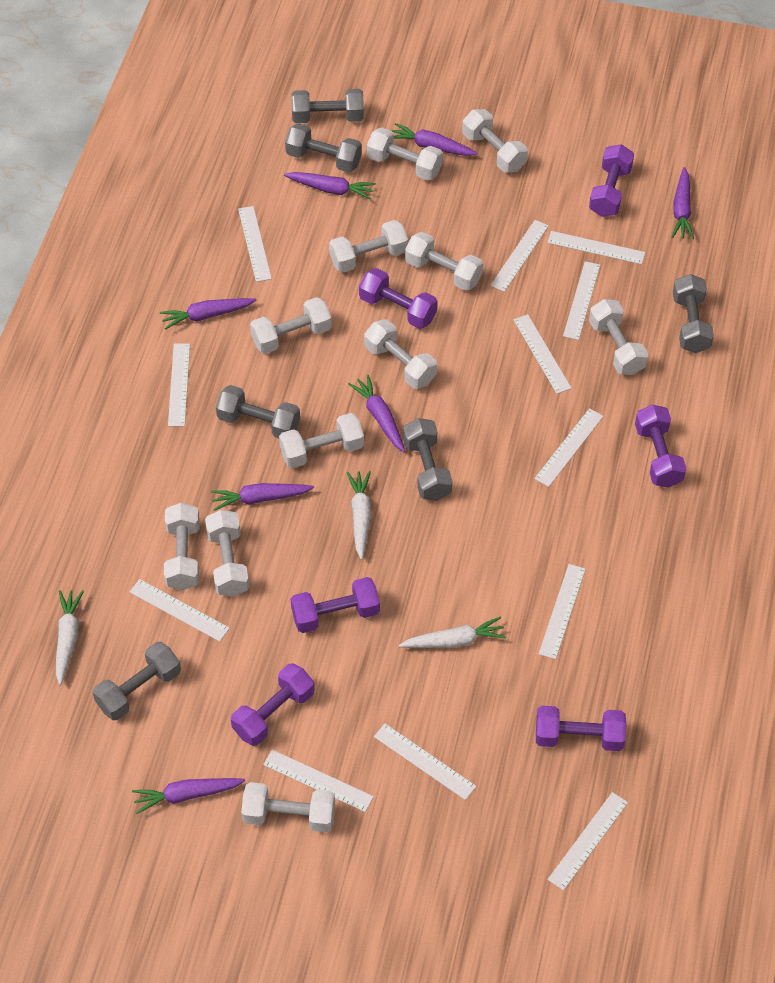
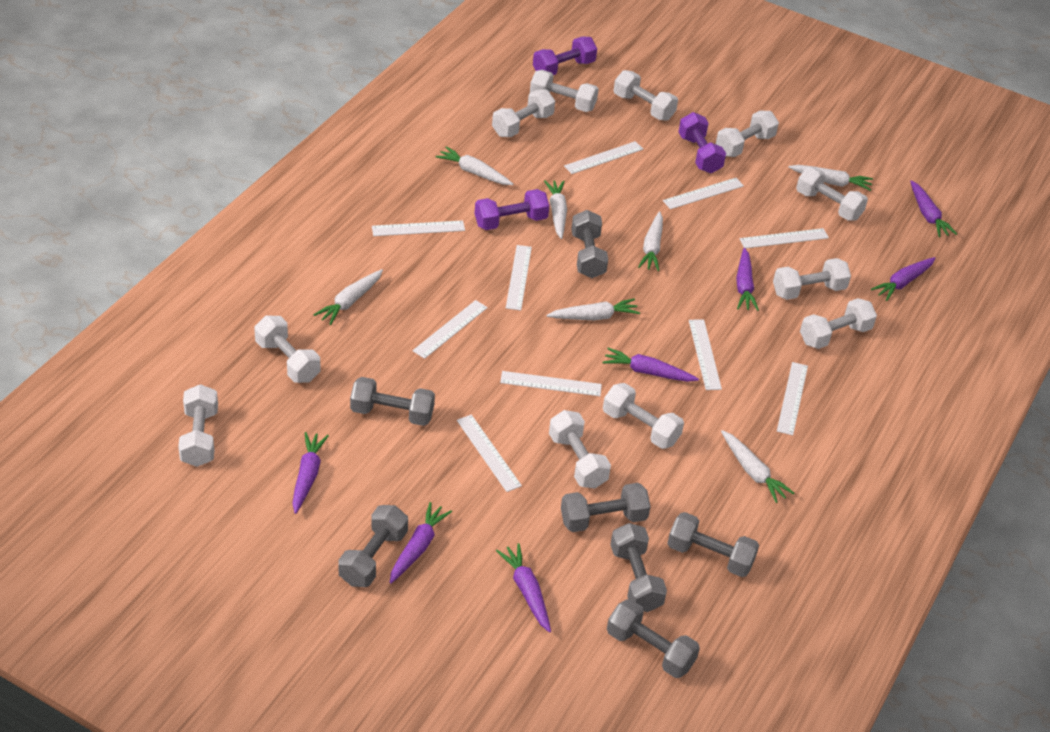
grey dumbbell: 6 -> 7
purple dumbbell: 6 -> 3
white carrot: 3 -> 7
white ruler: 12 -> 10

